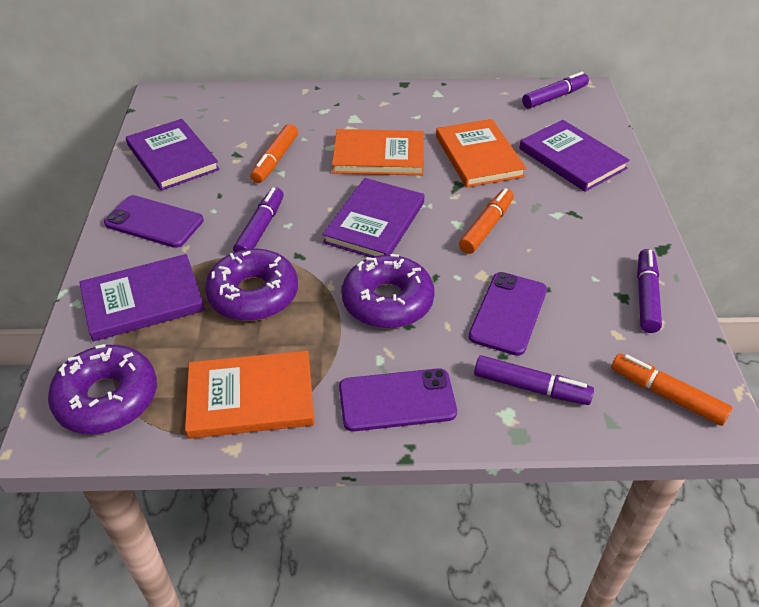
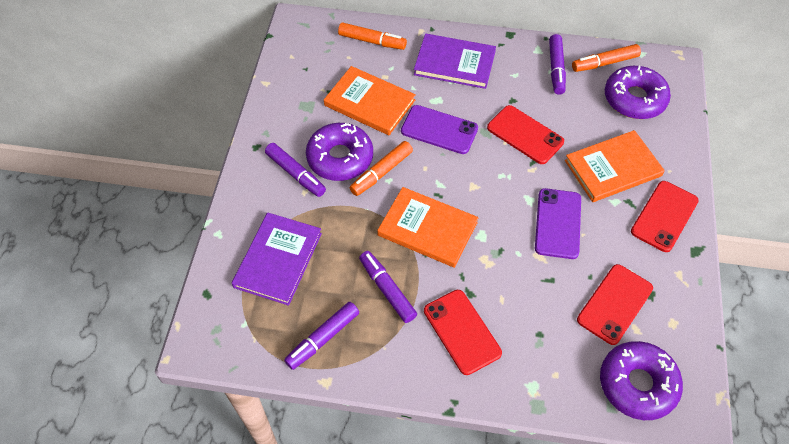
purple book: 4 -> 2
purple phone: 3 -> 2
red phone: 0 -> 4

